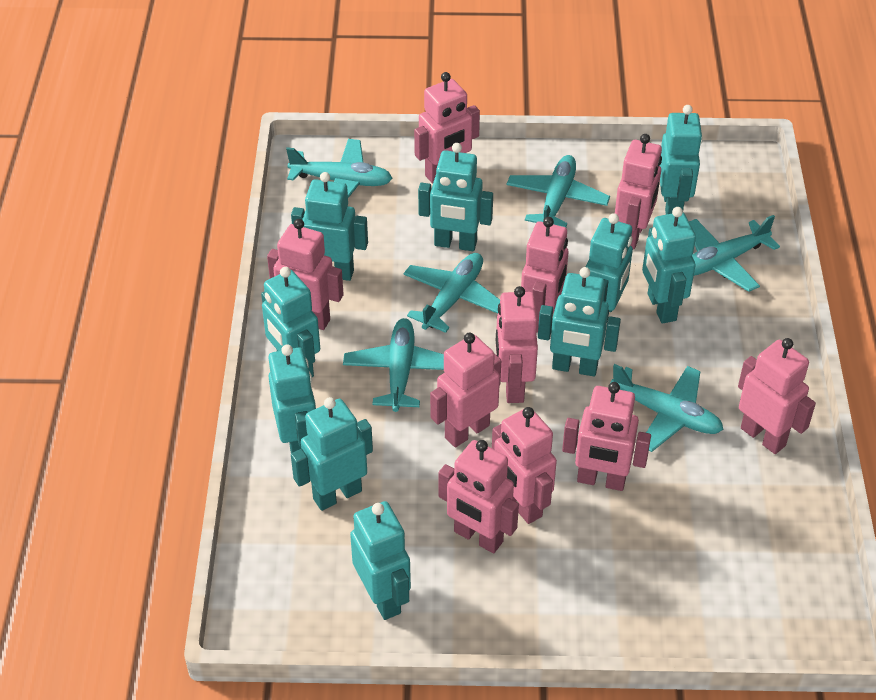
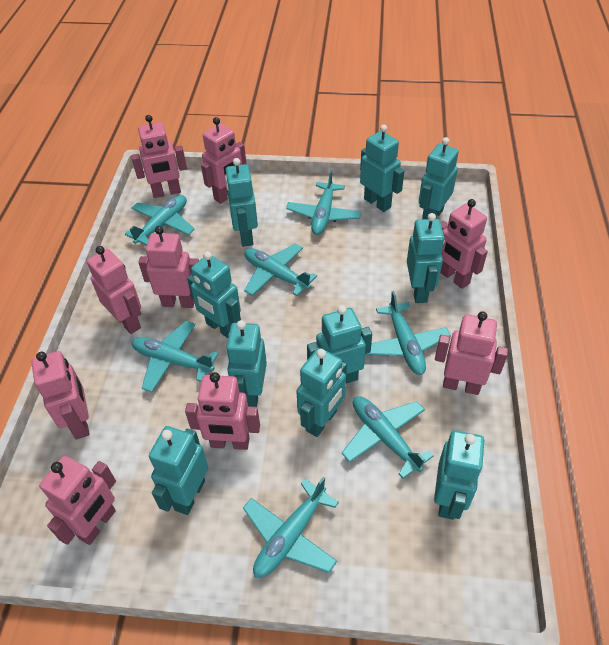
pink robot: 10 -> 9
turquoise plane: 6 -> 7

